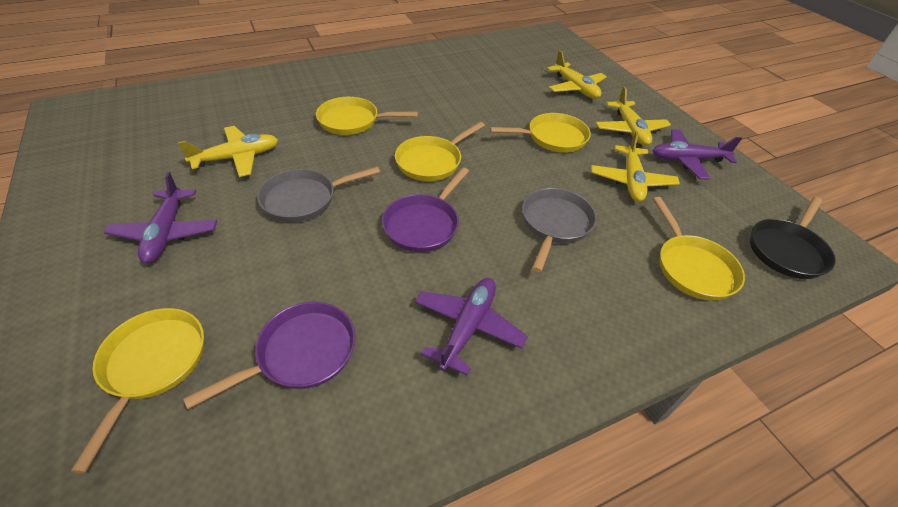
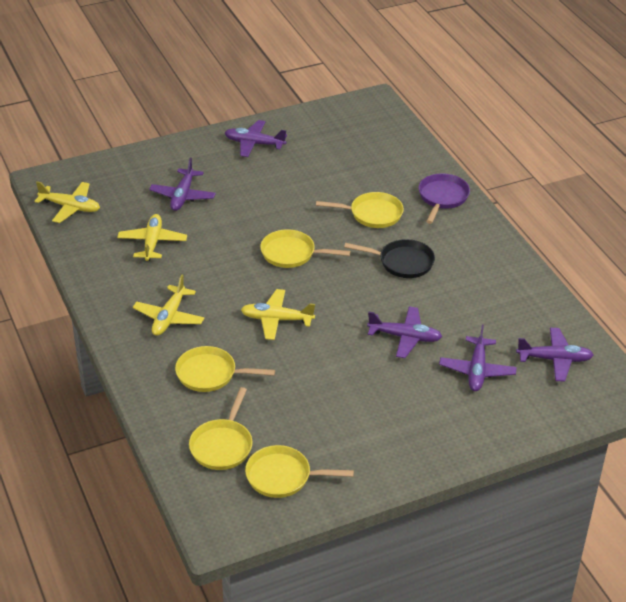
grey pan: 2 -> 0
purple pan: 2 -> 1
purple plane: 3 -> 5

